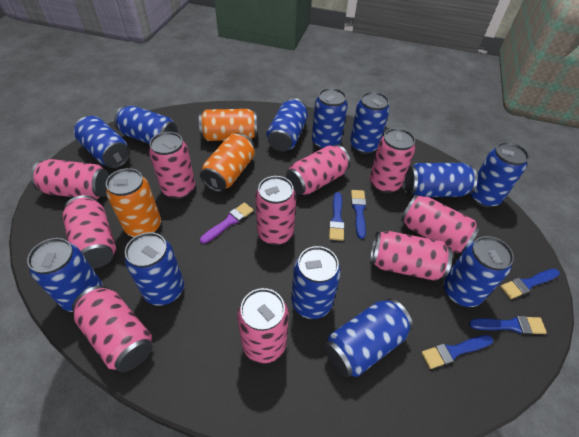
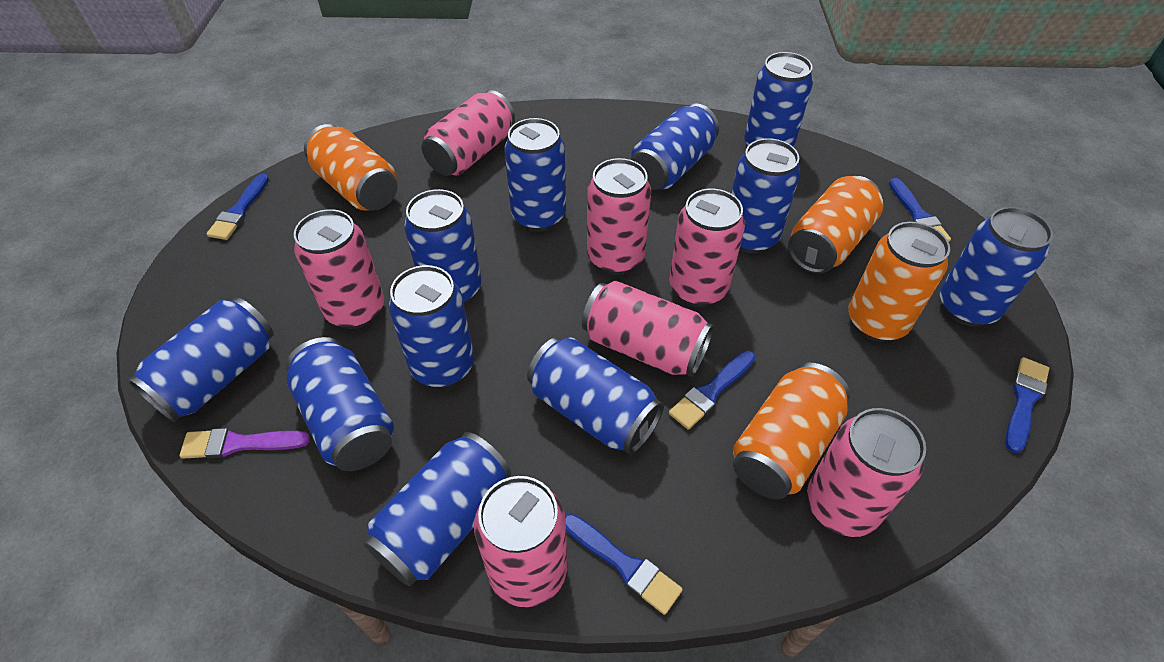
blue can: 12 -> 11
orange can: 3 -> 4
pink can: 10 -> 7

